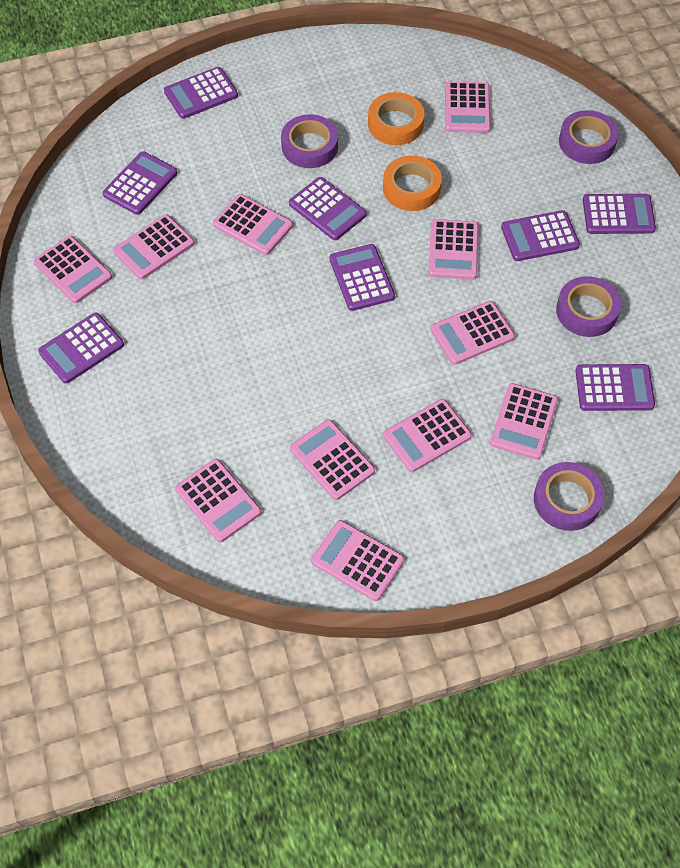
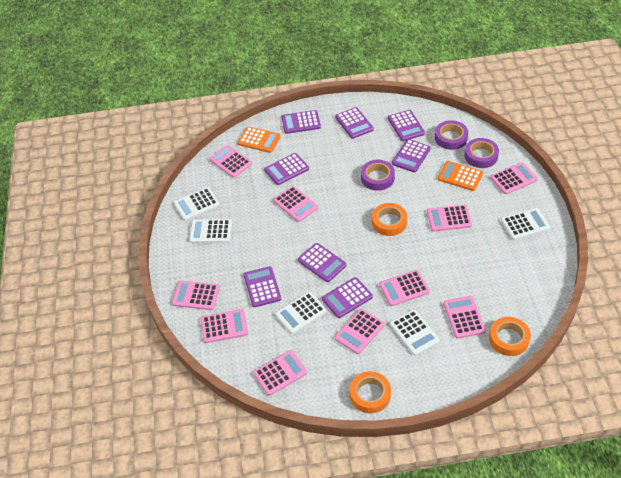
orange calculator: 0 -> 2
orange tape: 2 -> 3
pink calculator: 11 -> 10
purple tape: 4 -> 3
white calculator: 0 -> 5

